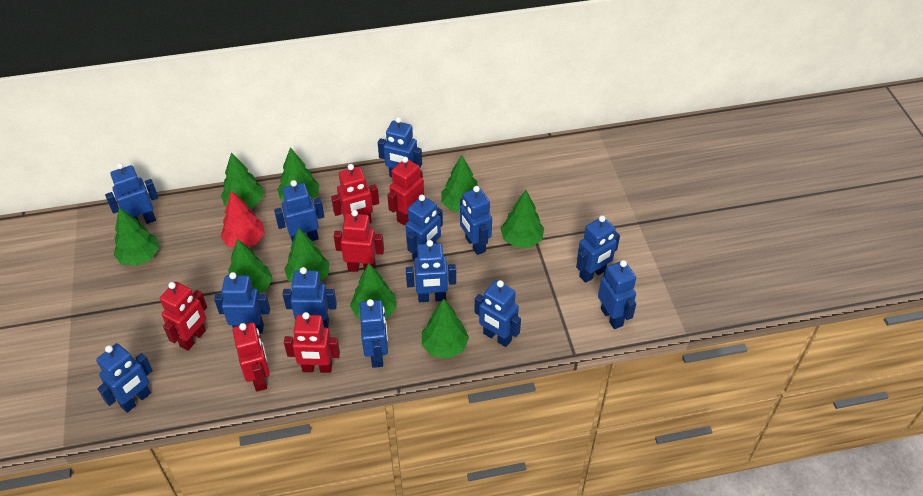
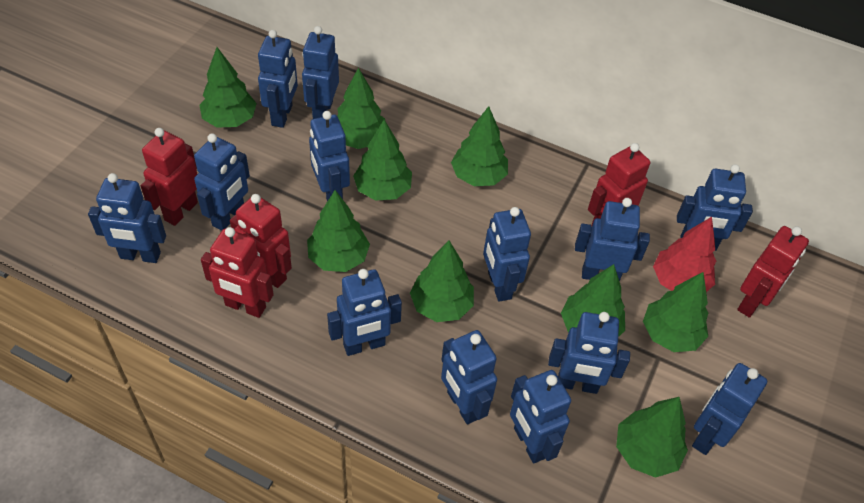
red robot: 6 -> 5

